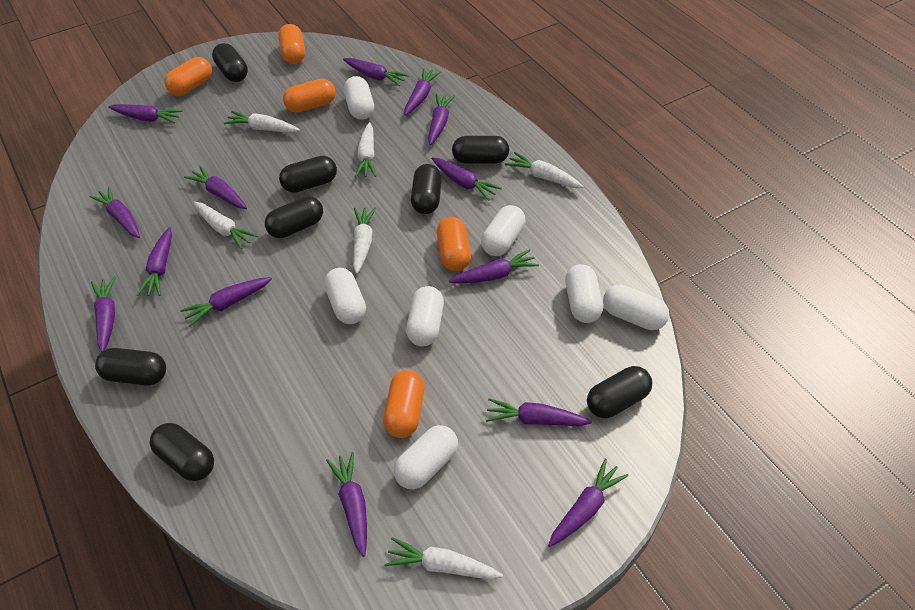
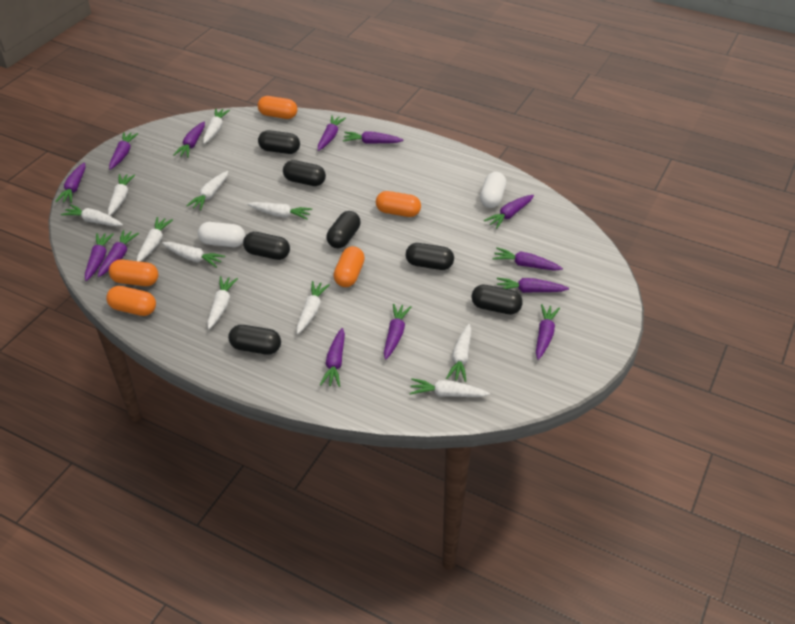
black capsule: 8 -> 7
purple carrot: 14 -> 13
white capsule: 7 -> 2
white carrot: 6 -> 11

